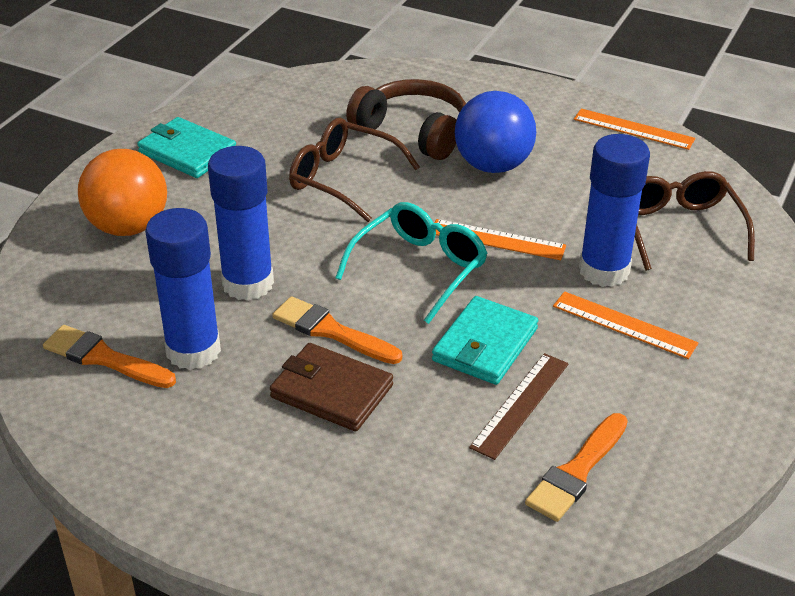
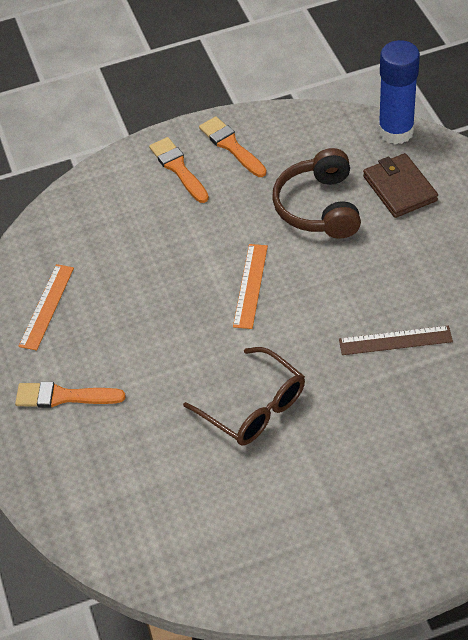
blue ball: 1 -> 0
blue glue stick: 3 -> 1
brown glasses: 2 -> 1
orange ball: 1 -> 0
orange ruler: 3 -> 2
turquoise glasses: 1 -> 0
turquoise wallet: 2 -> 0

